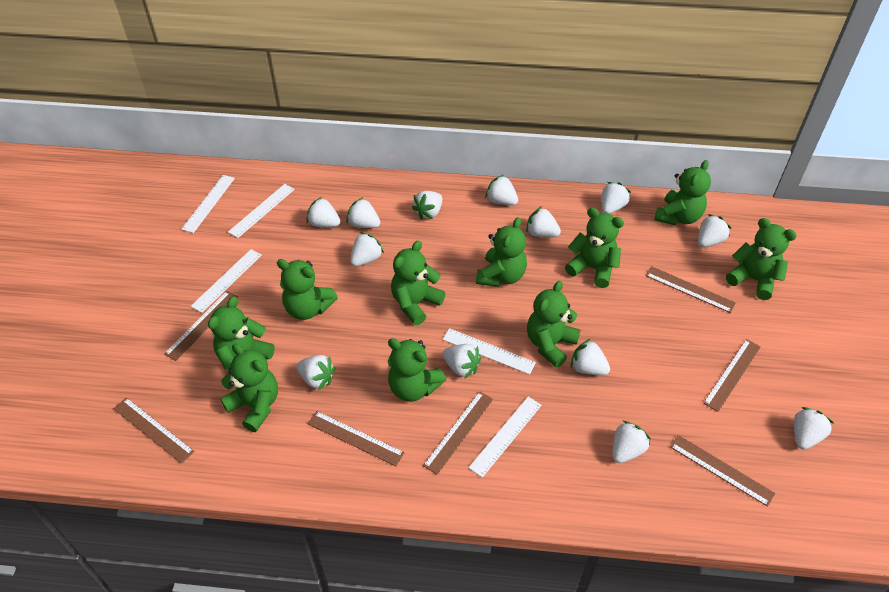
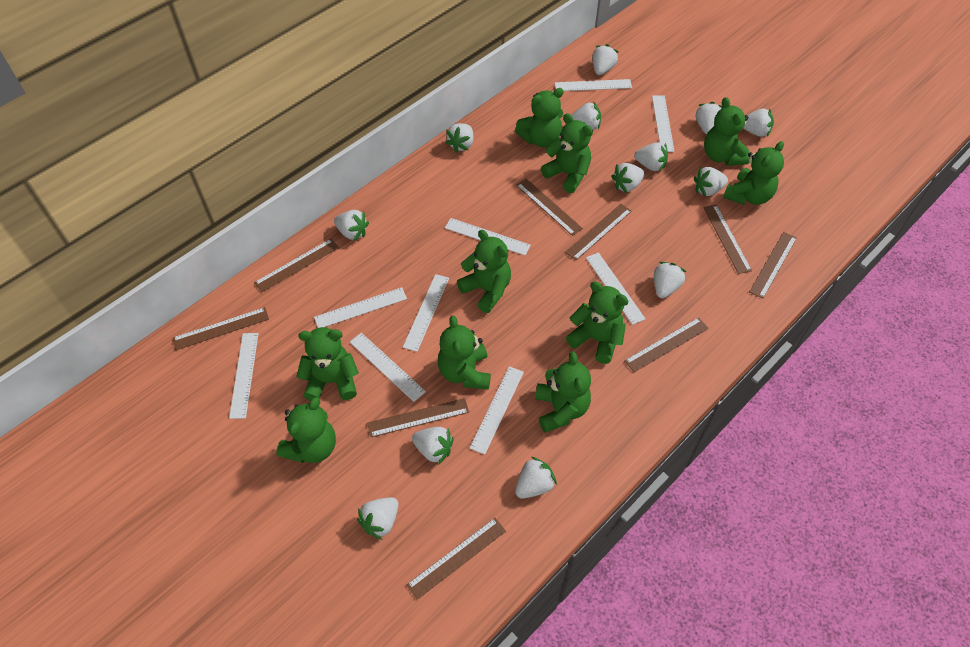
brown ruler: 7 -> 9
white ruler: 5 -> 9

